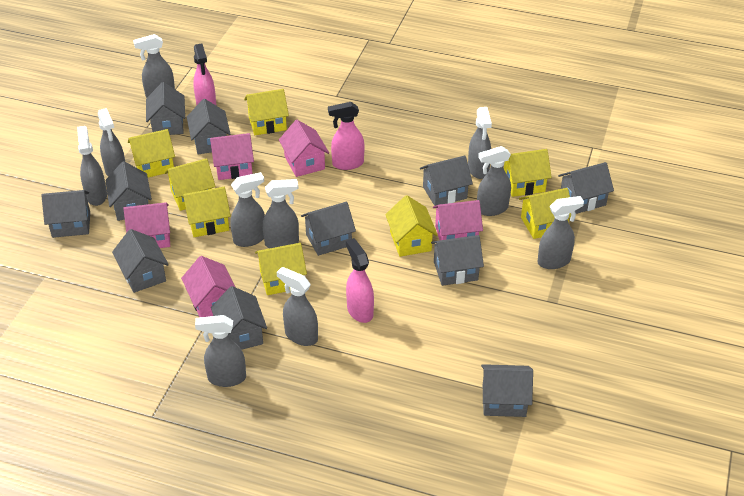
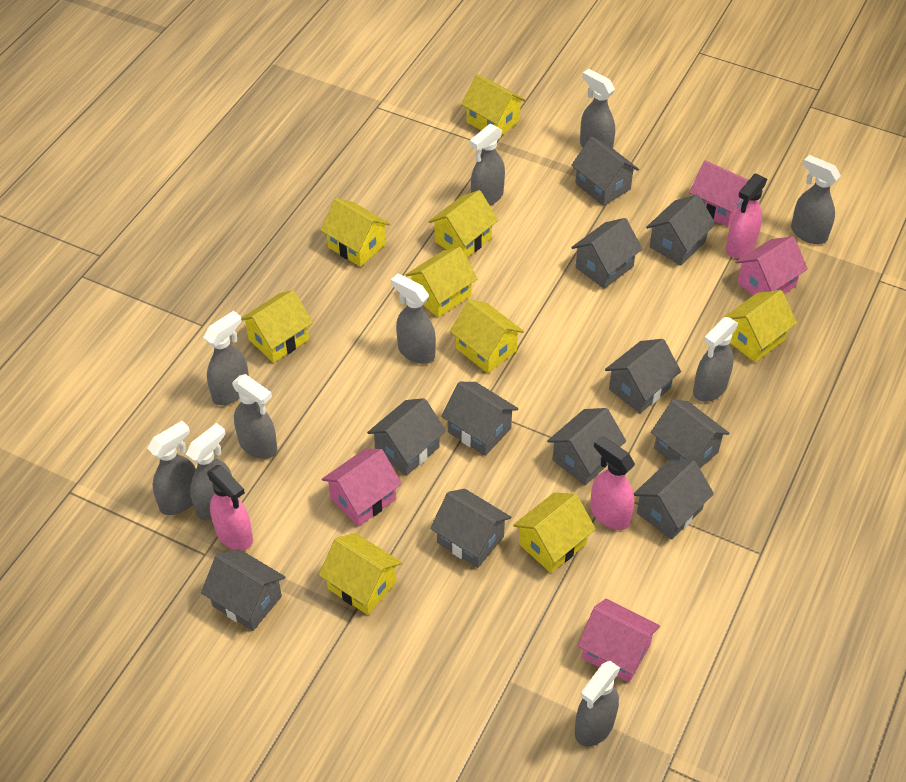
pink house: 5 -> 4
yellow house: 8 -> 9

